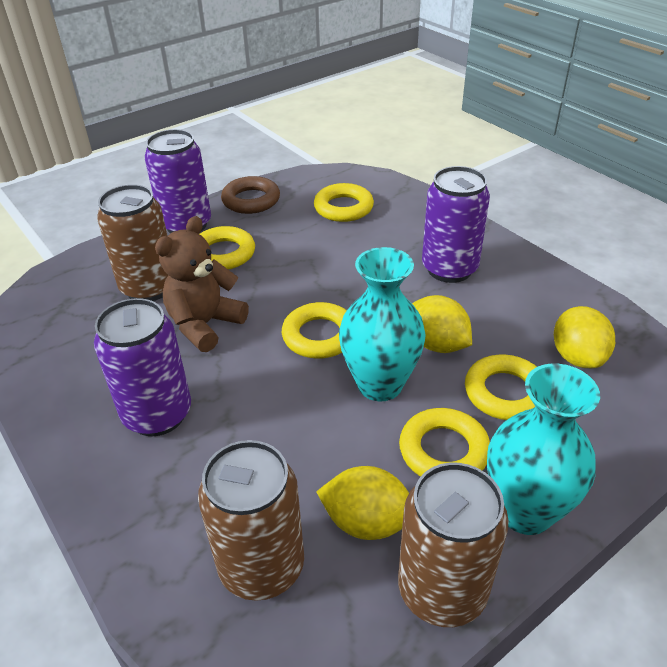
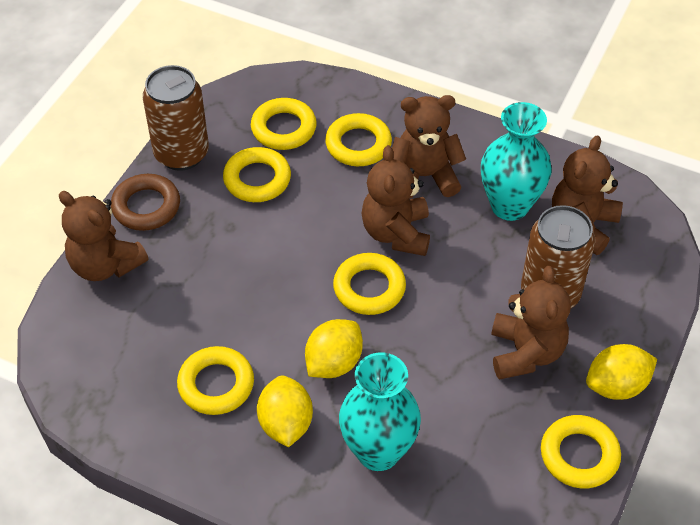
brown can: 3 -> 2
brown teddy bear: 1 -> 5
purple can: 3 -> 0
yellow ring: 5 -> 6

